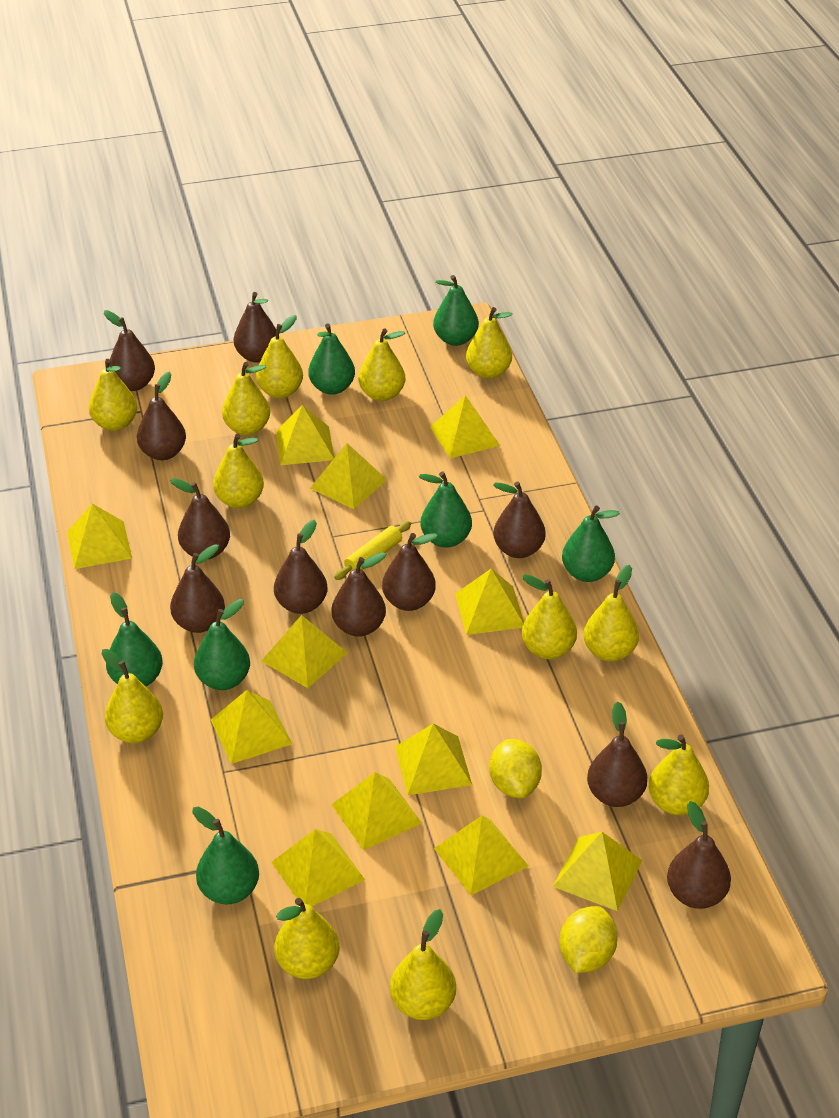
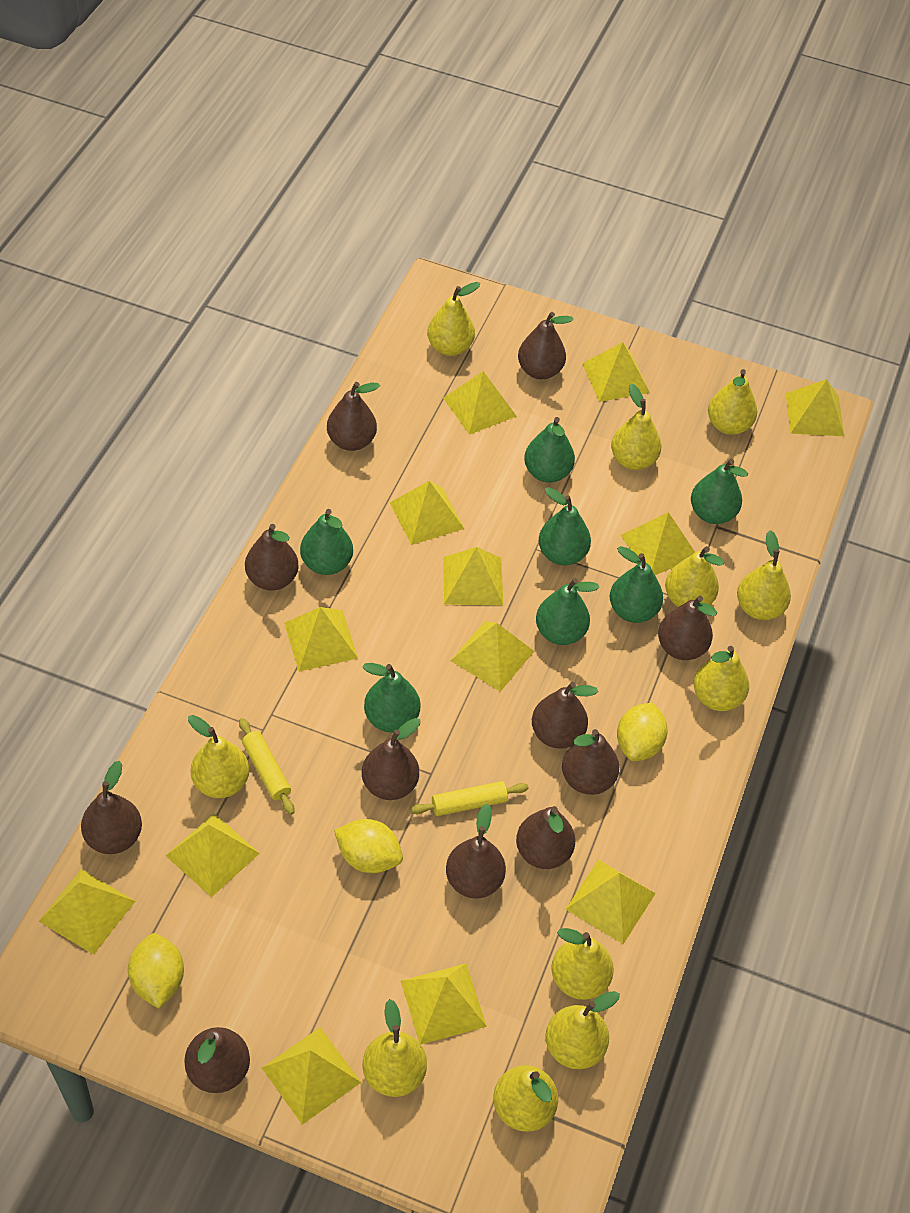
yellow lemon: 2 -> 3
yellow pear: 12 -> 11
yellow pyramid: 12 -> 13
yellow rolling pin: 1 -> 2

